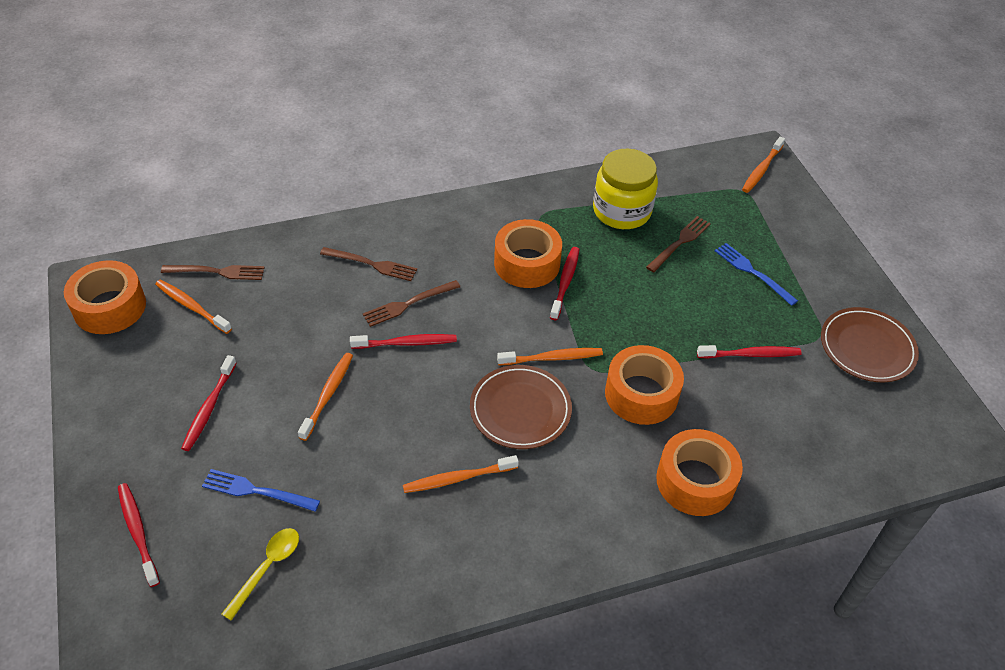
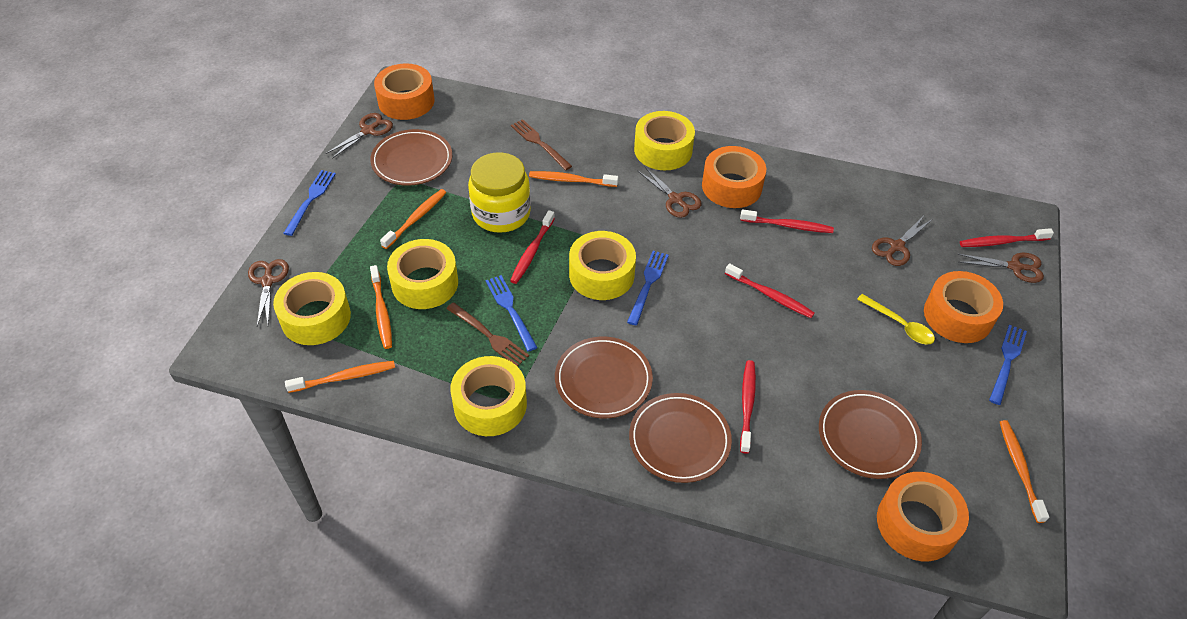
blue fork: 2 -> 4
brown fork: 4 -> 2
brown plate: 2 -> 4
brown scissors: 0 -> 5
yellow tape: 0 -> 5

